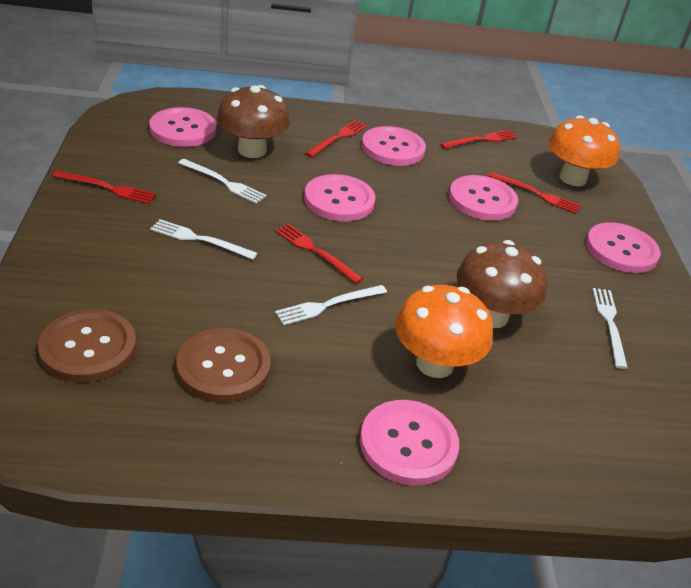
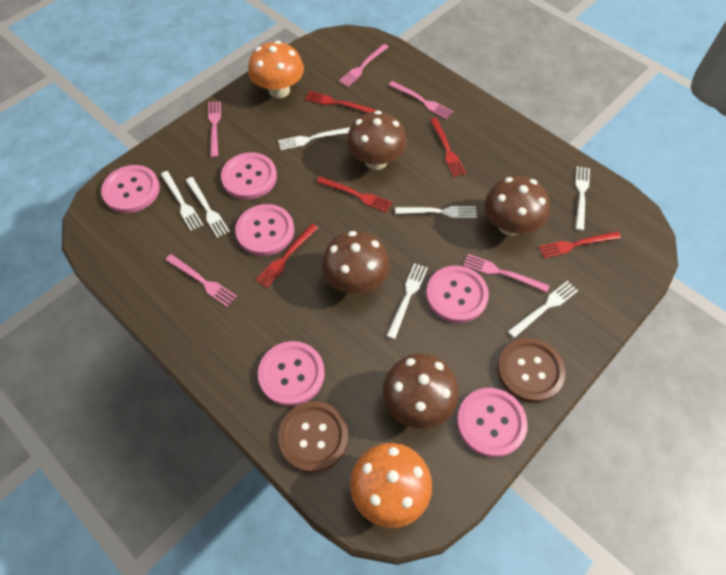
brown mushroom: 2 -> 4
pink fork: 0 -> 5
white fork: 4 -> 7

